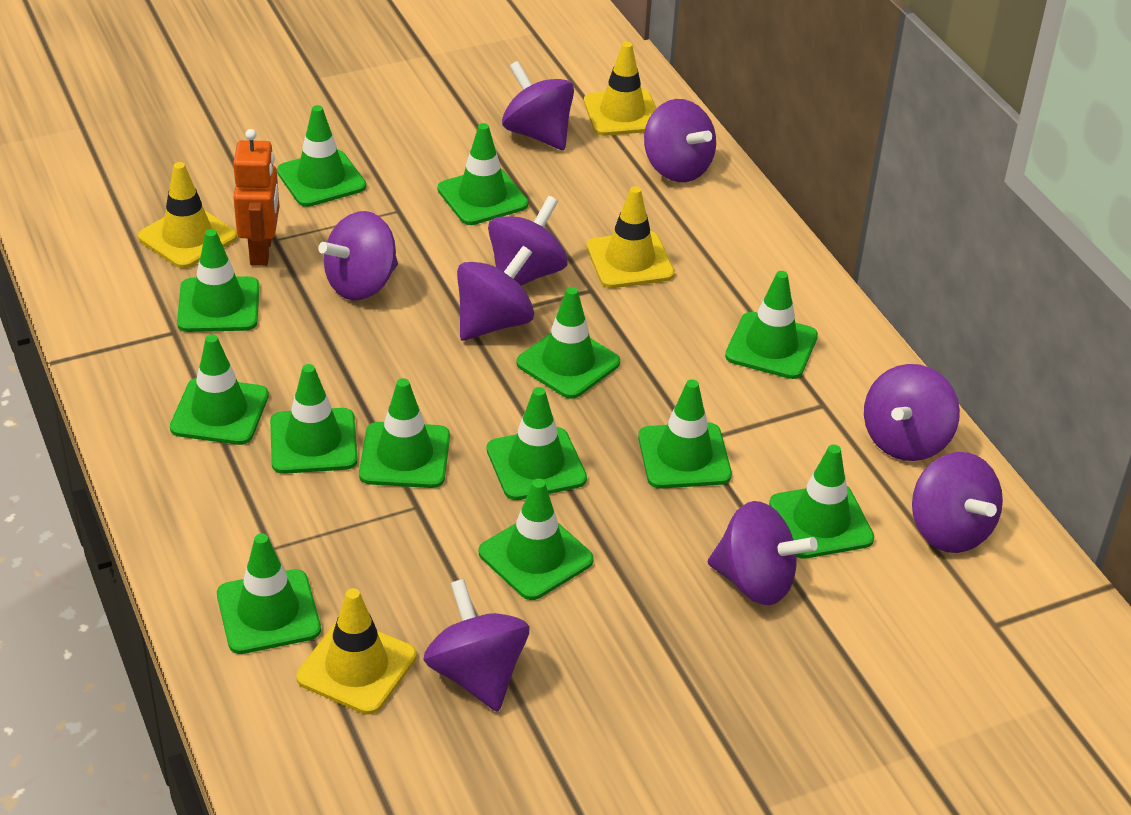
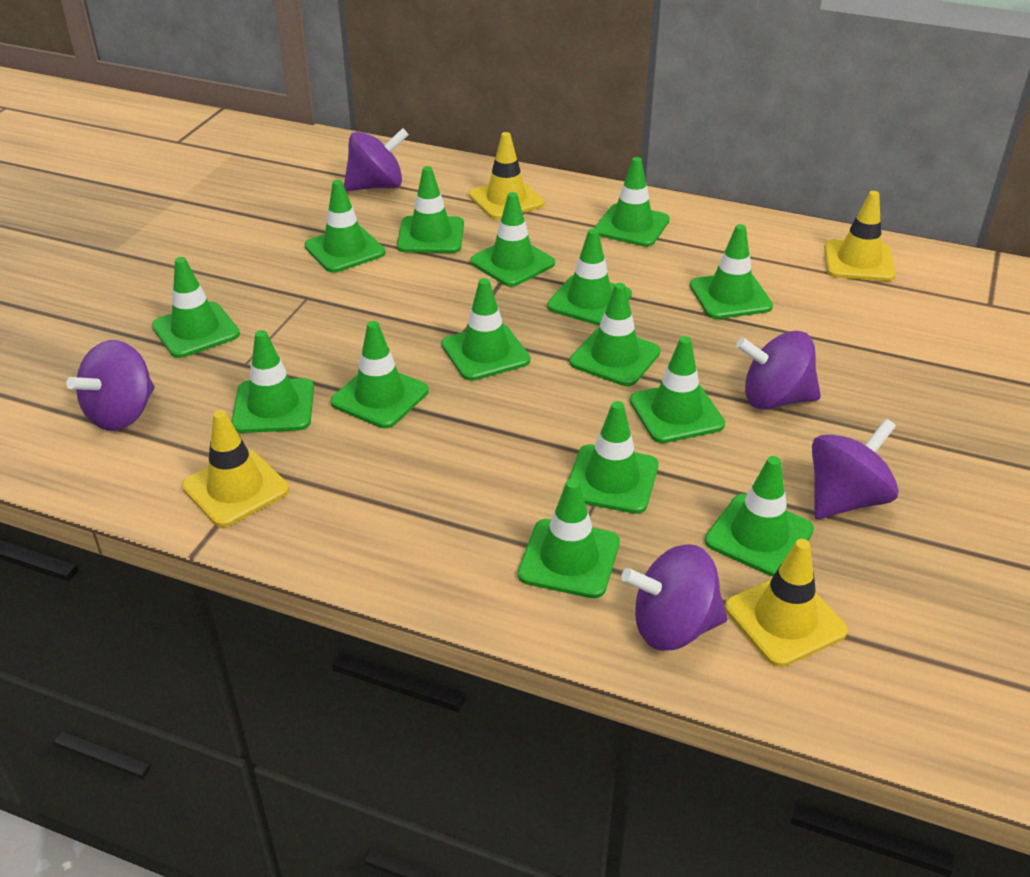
green traffic cone: 13 -> 15
orange robot: 1 -> 0
purple spinning top: 9 -> 5

